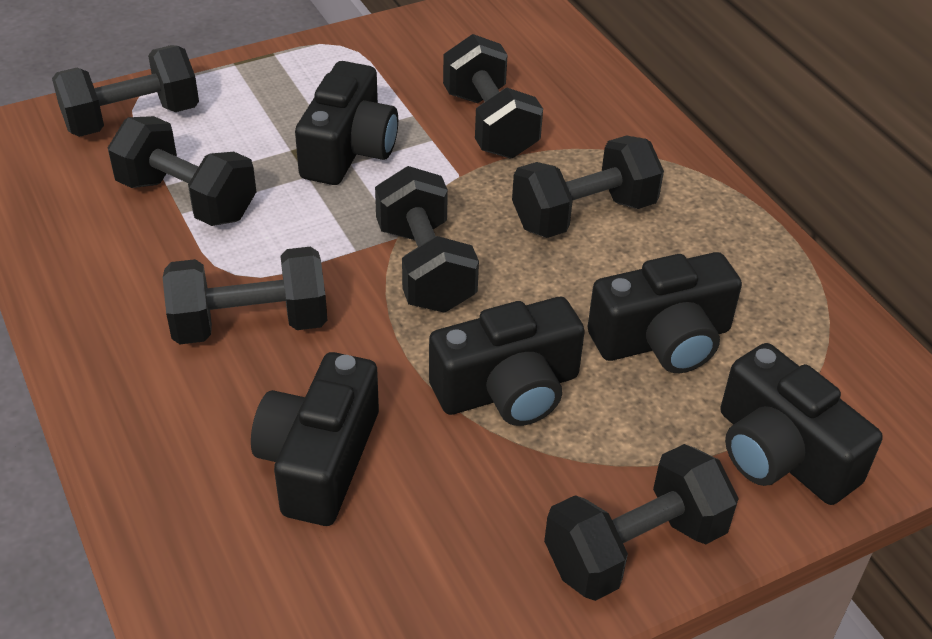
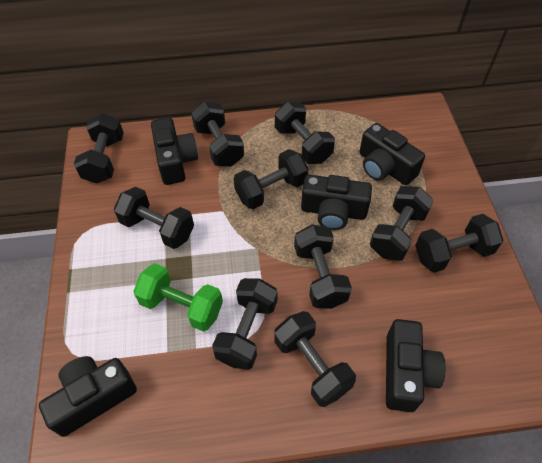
black dumbbell: 7 -> 10
green dumbbell: 0 -> 1

